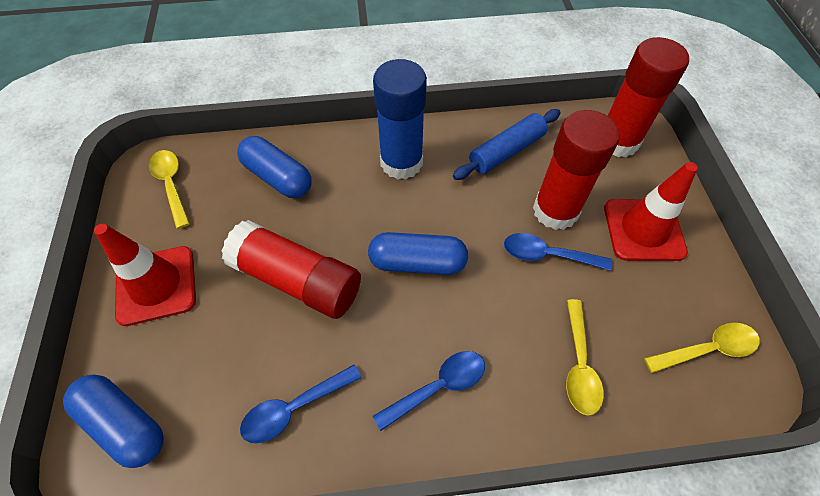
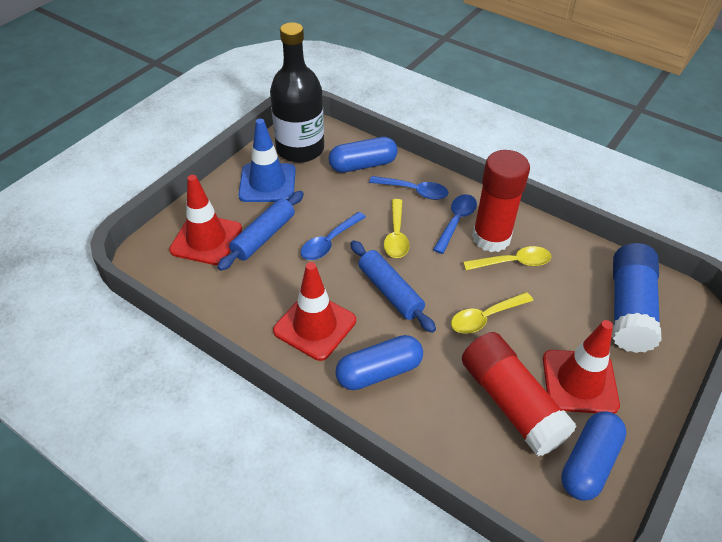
black bottle: 0 -> 1
blue rolling pin: 1 -> 2
blue traffic cone: 0 -> 1
red glue stick: 3 -> 2
red traffic cone: 2 -> 3

